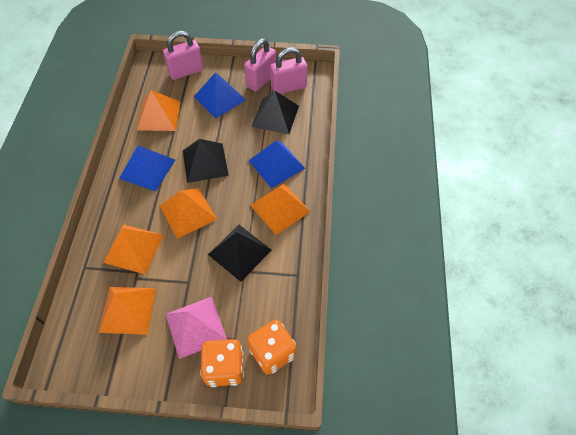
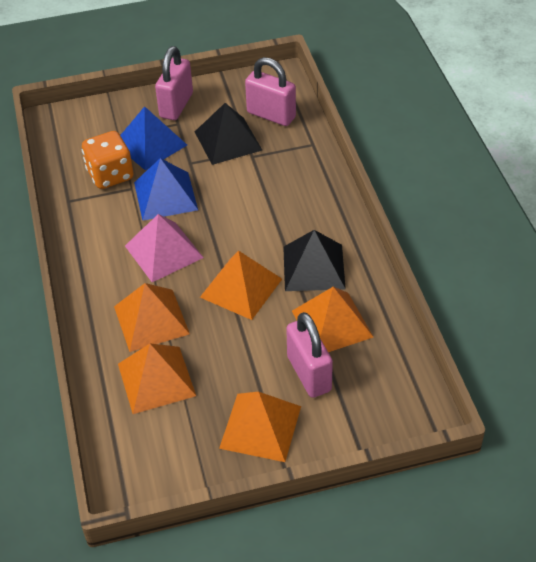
black pyramid: 3 -> 2
blue pyramid: 3 -> 2
orange dice: 2 -> 1

